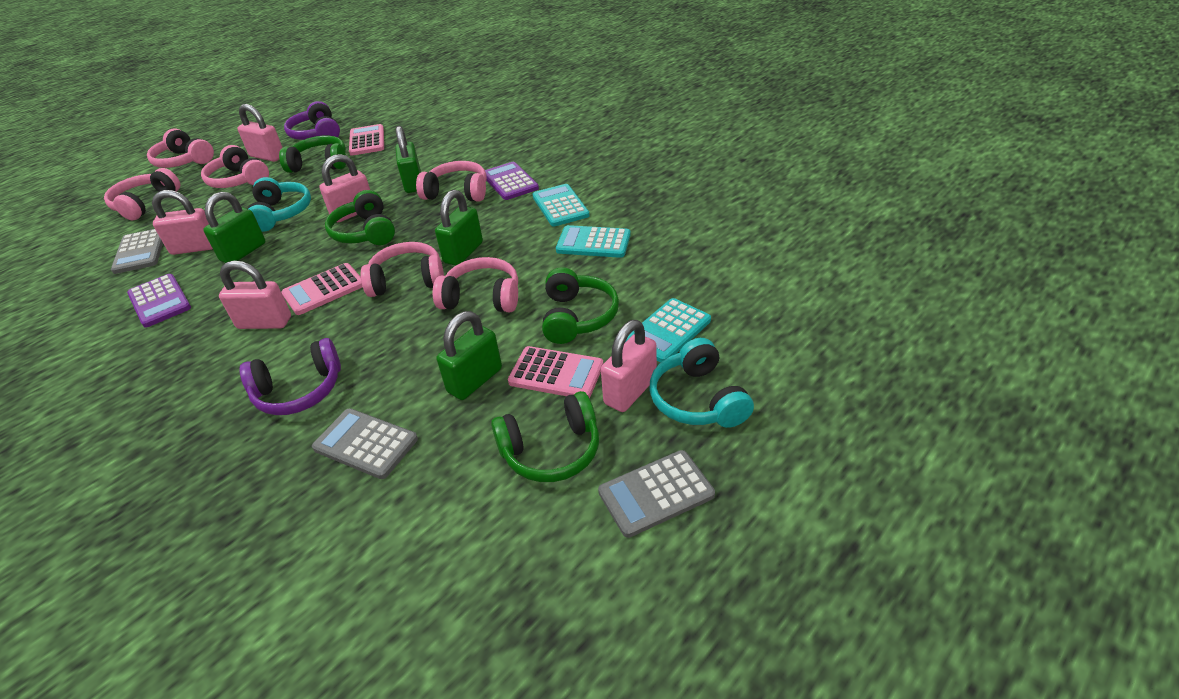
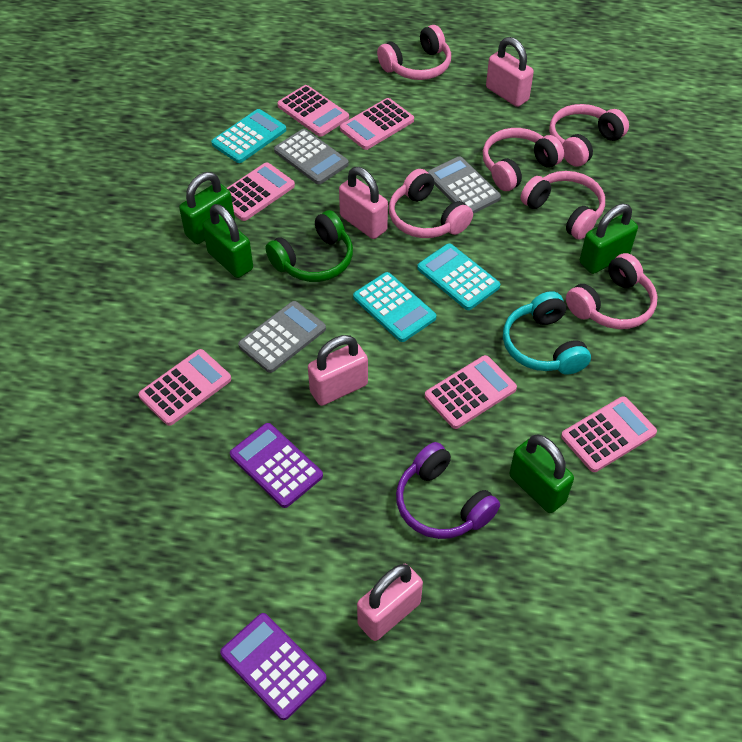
green headphones: 4 -> 1
pink calculator: 3 -> 6
pink padlock: 5 -> 4
purple headphones: 2 -> 1
turquoise headphones: 2 -> 1

